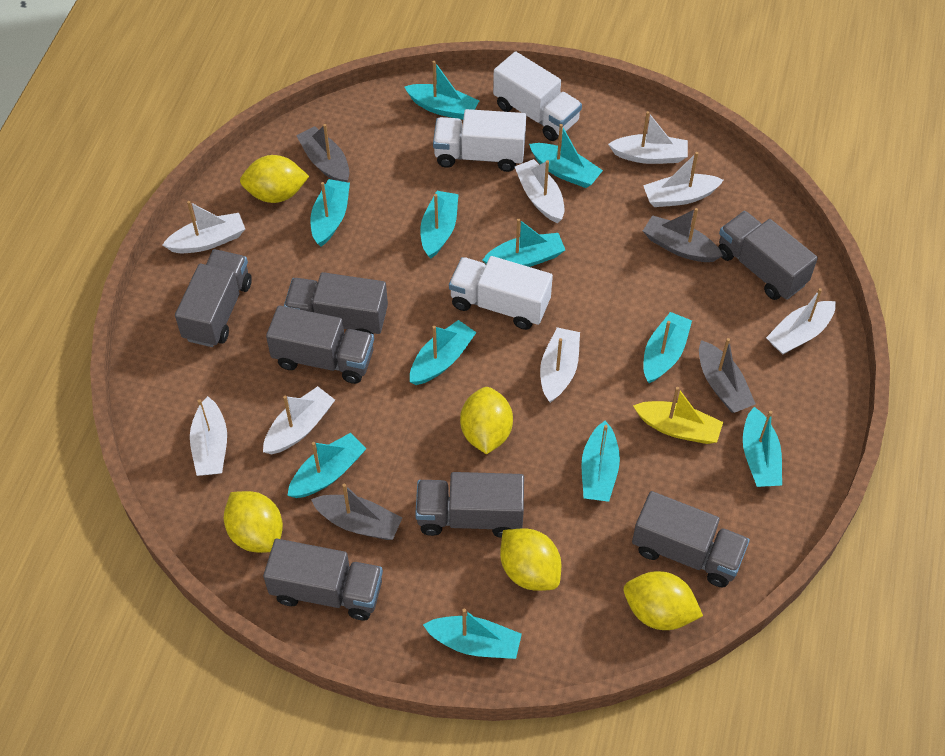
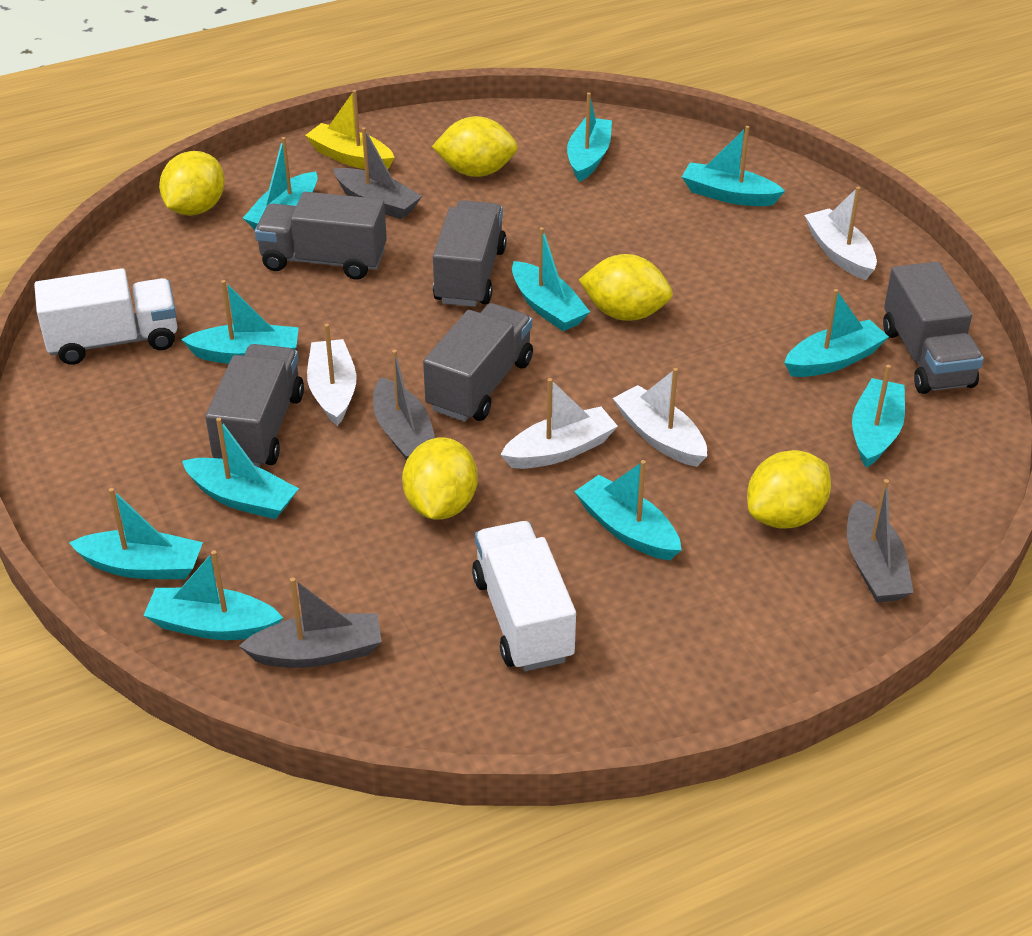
grey truck: 7 -> 5
white boat: 8 -> 4
white truck: 3 -> 2

